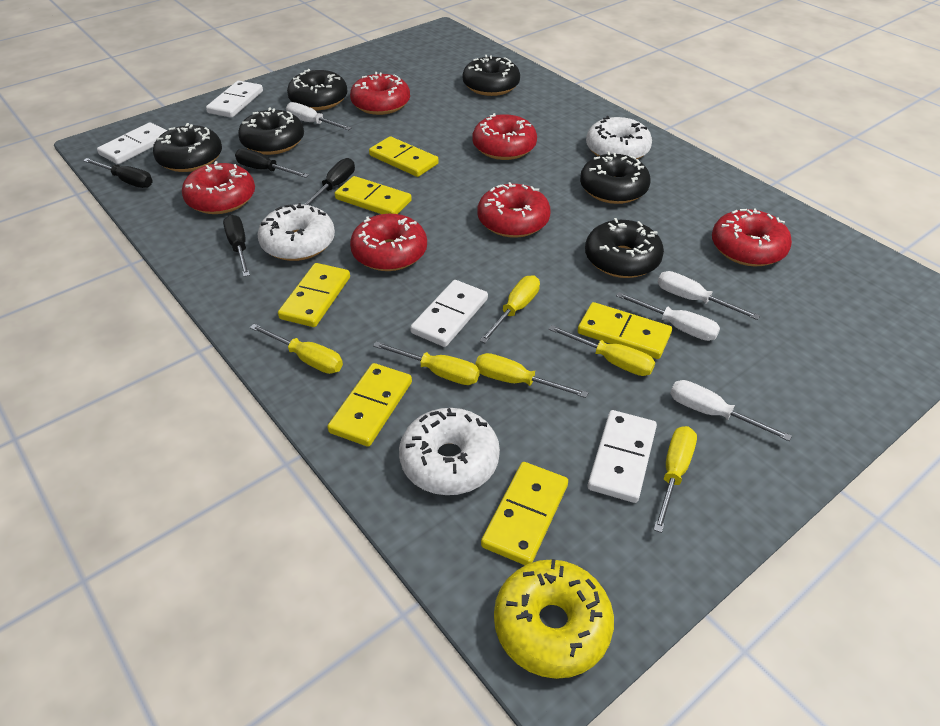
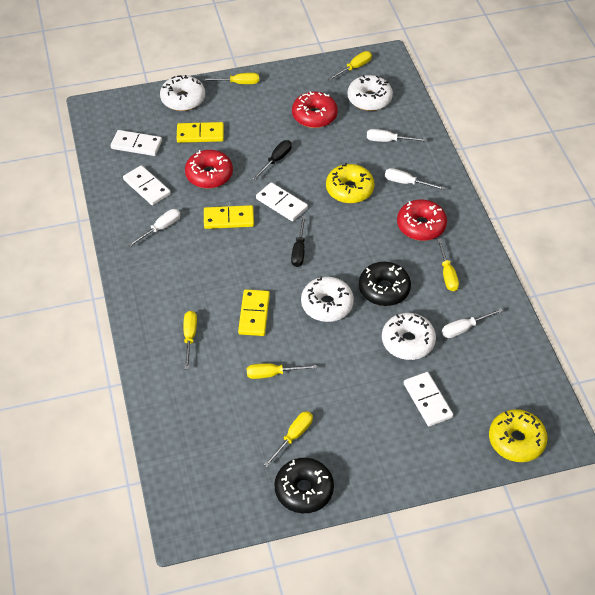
black donut: 6 -> 2
black screwdriver: 4 -> 2
red donut: 6 -> 3
white donut: 3 -> 4
yellow domino: 6 -> 3
yellow donut: 1 -> 2

